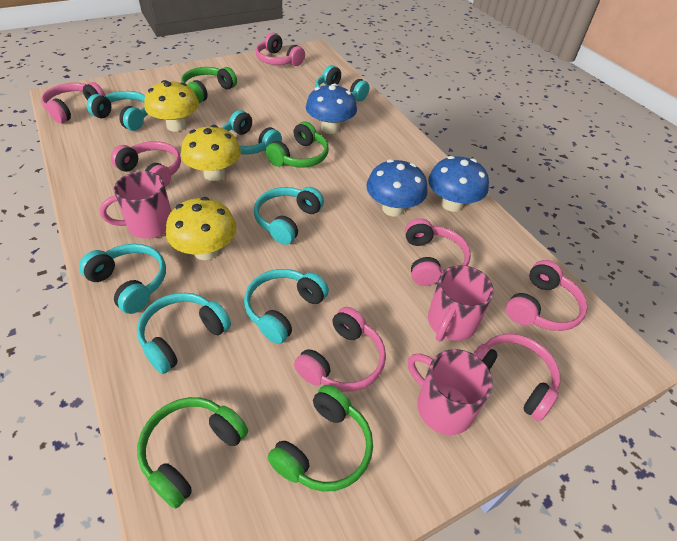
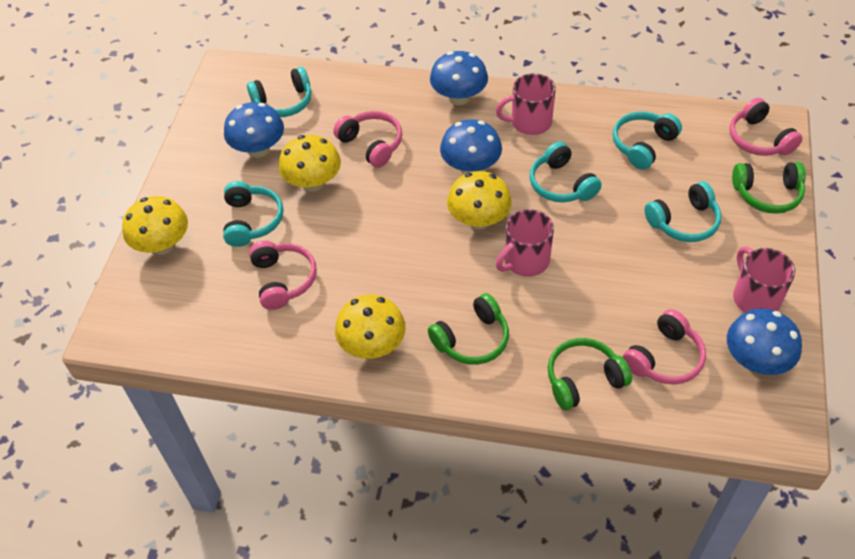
blue mushroom: 3 -> 4
green headphones: 4 -> 3
pink headphones: 7 -> 4
turquoise headphones: 7 -> 5
yellow mushroom: 3 -> 4

